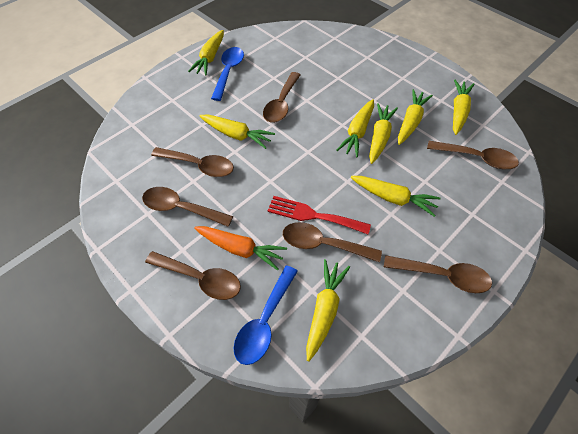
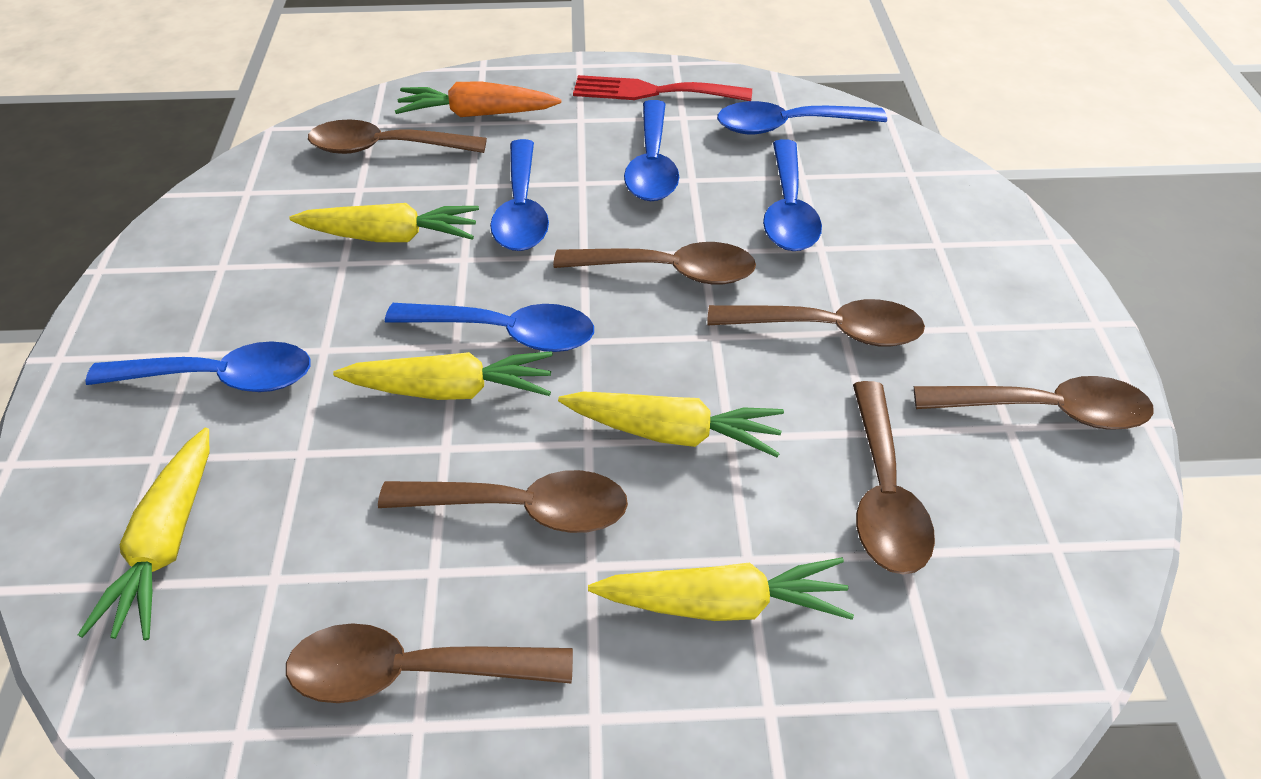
blue spoon: 2 -> 6
yellow carrot: 8 -> 5

